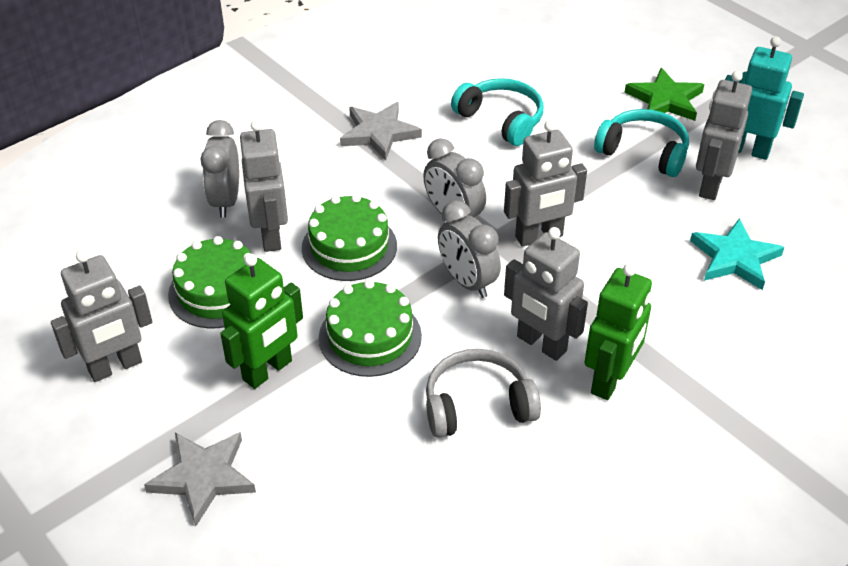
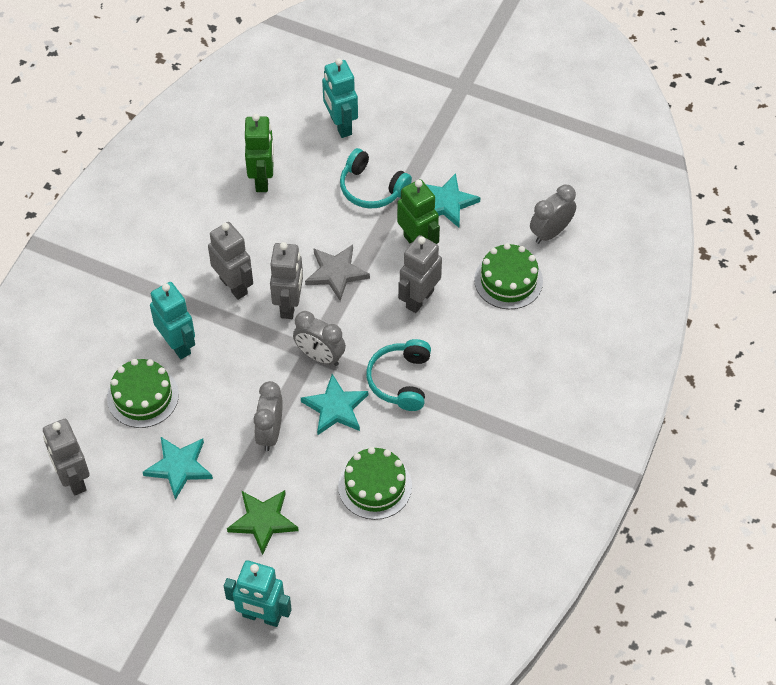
grey headphones: 1 -> 0
grey robot: 5 -> 4
grey star: 2 -> 1
turquoise robot: 1 -> 3
turquoise star: 1 -> 3

